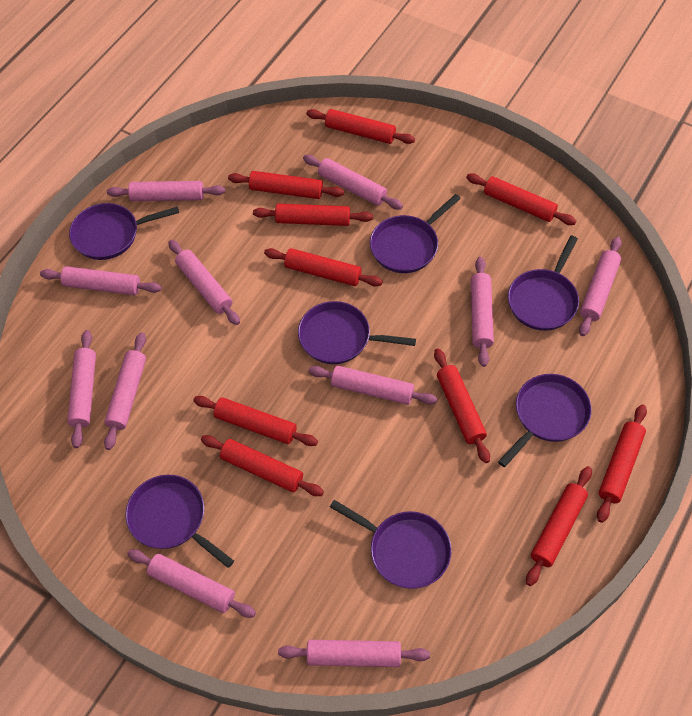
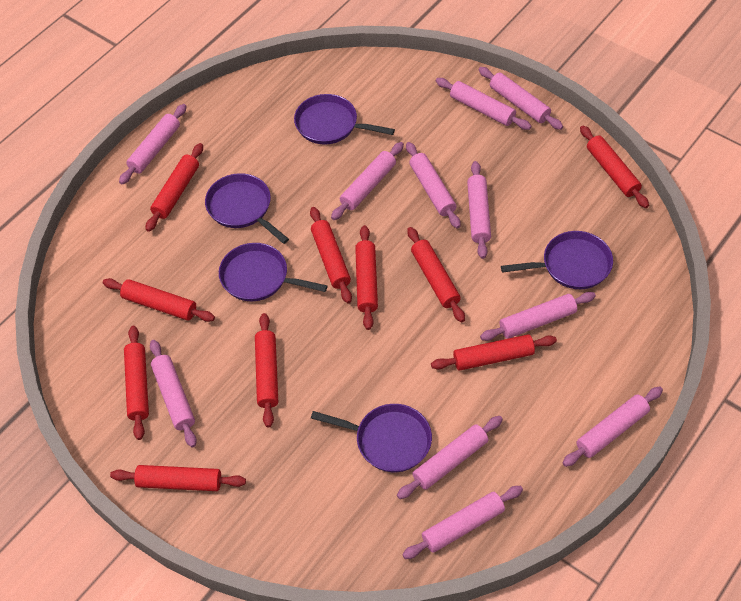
purple pan: 7 -> 5

